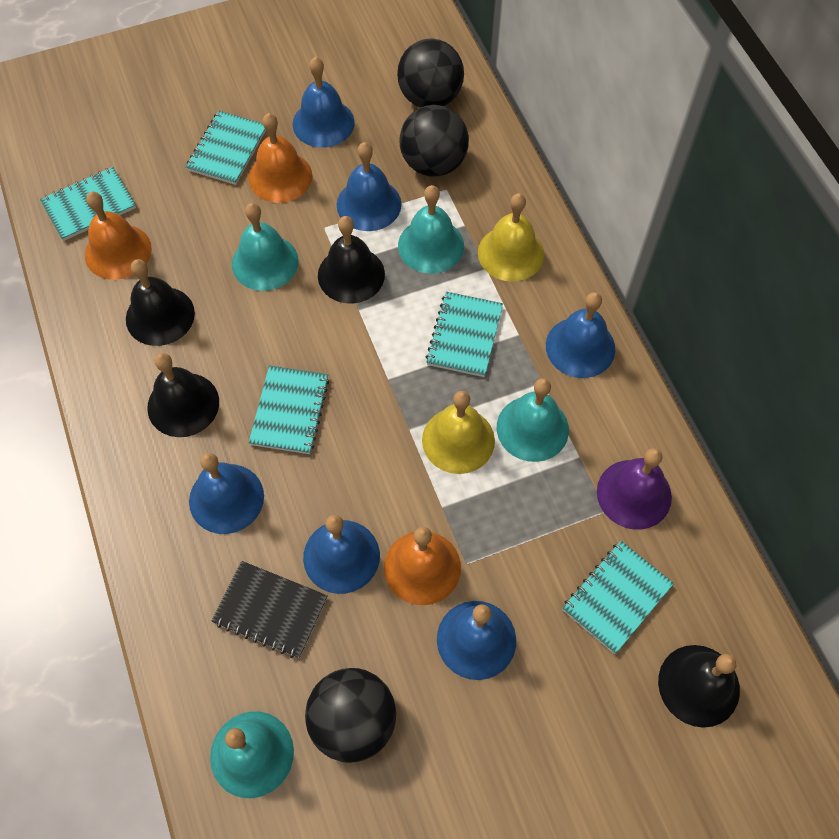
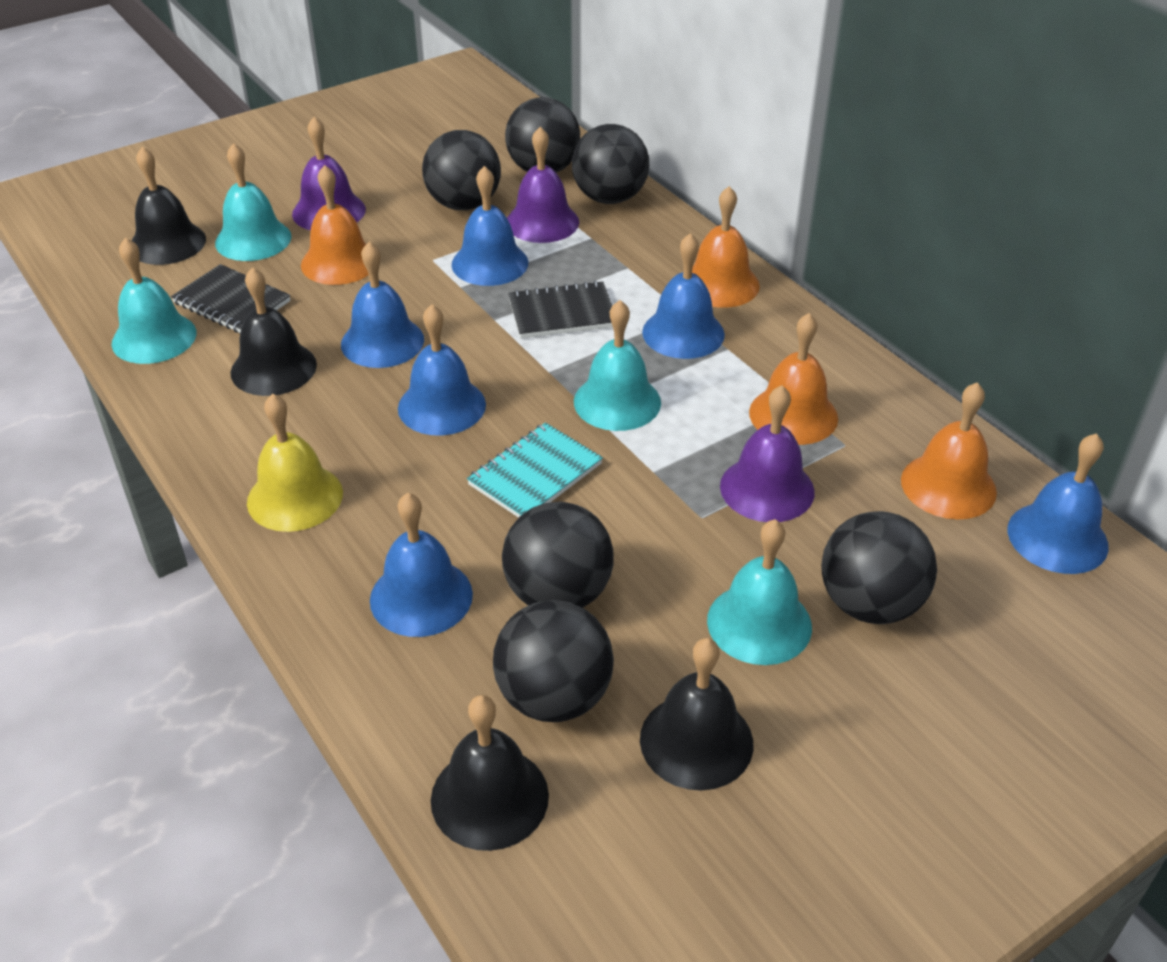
black ball: 3 -> 6
black notebook: 1 -> 2
orange bell: 3 -> 4
purple bell: 1 -> 3
turquoise notebook: 5 -> 1
yellow bell: 2 -> 1

